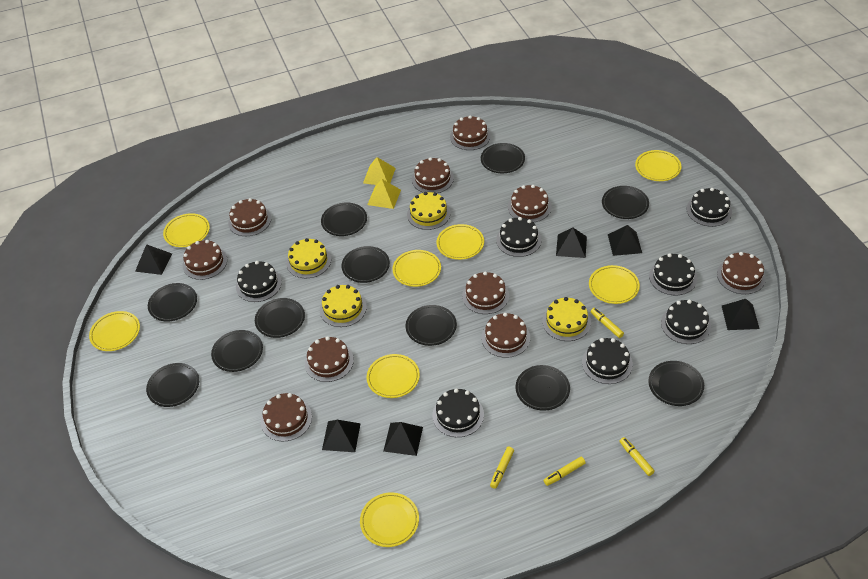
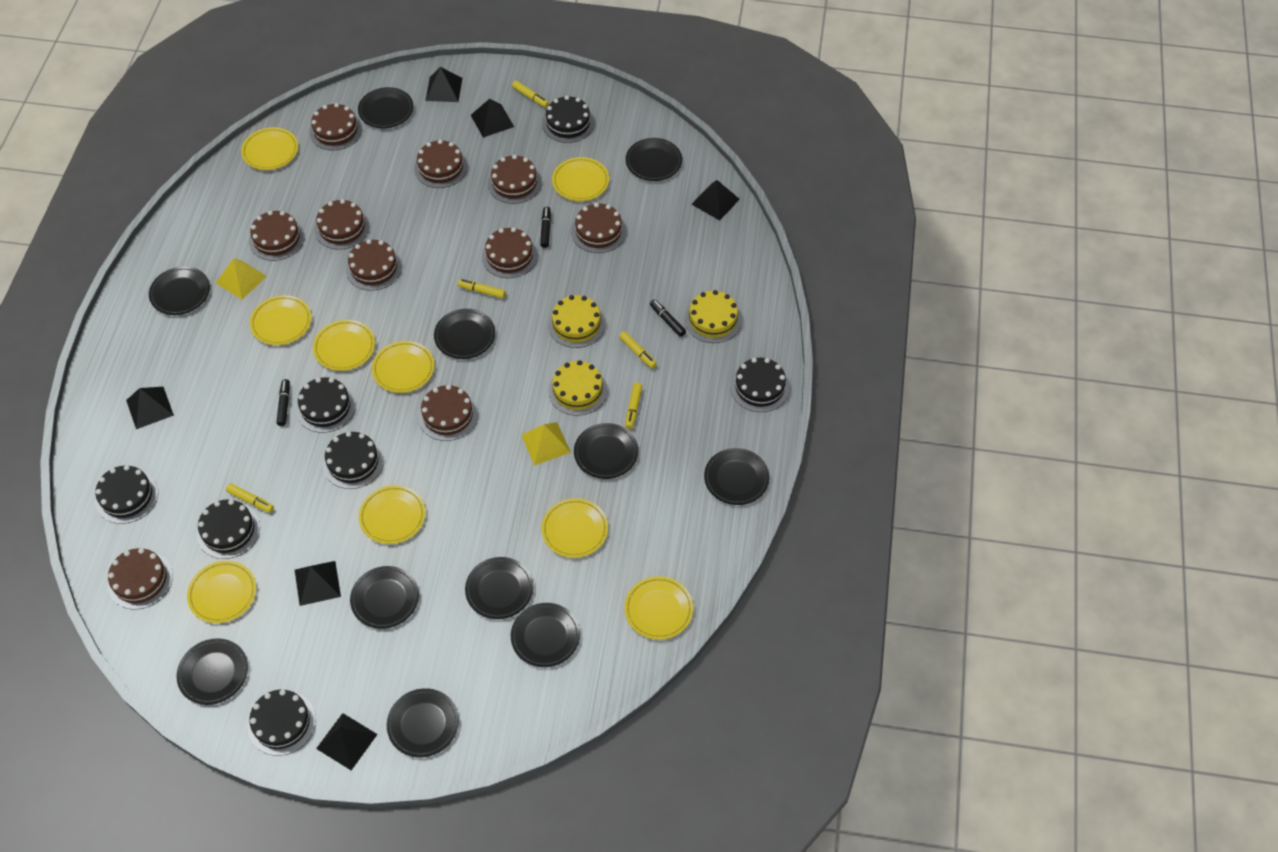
black marker: 0 -> 3
yellow cake: 4 -> 3
yellow marker: 4 -> 5
yellow plate: 8 -> 9

